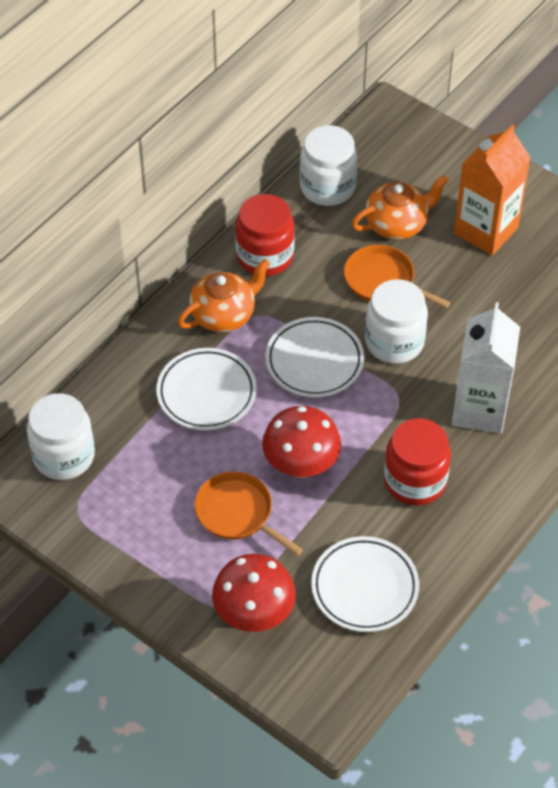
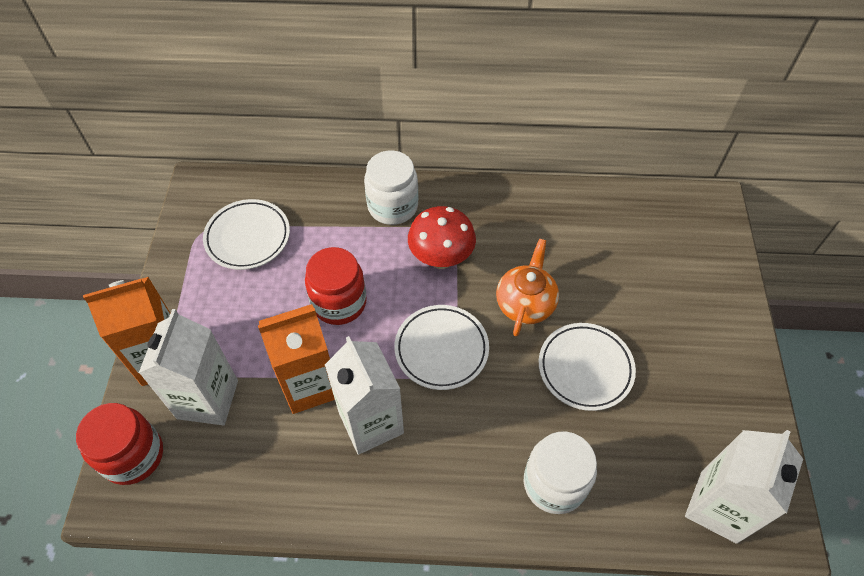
orange carton: 1 -> 2
orange pan: 2 -> 0
orange teapot: 2 -> 1
red mushroom: 2 -> 1
white carton: 1 -> 3
white jar: 3 -> 2

